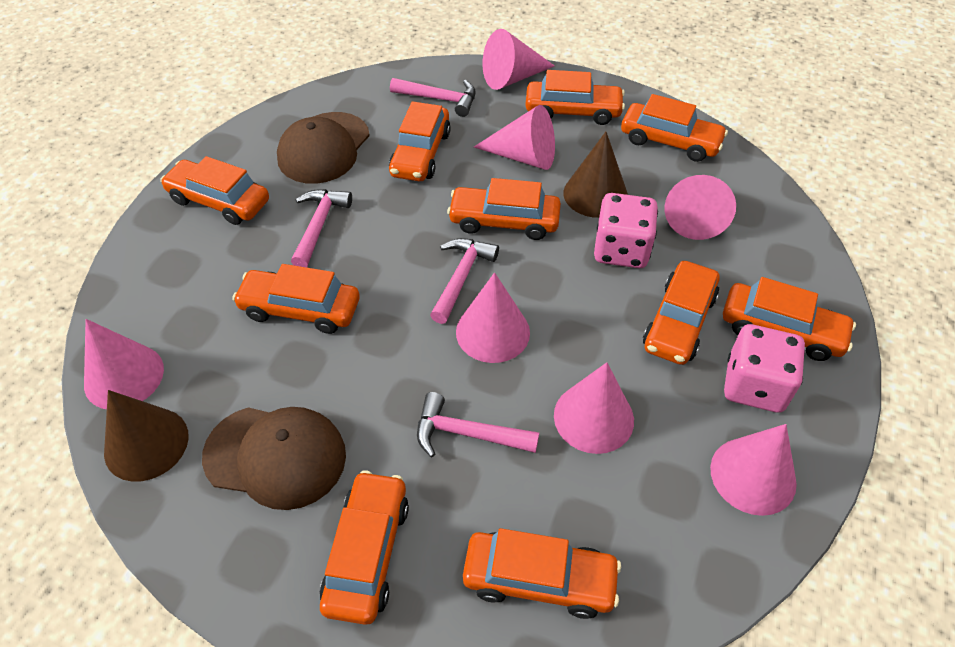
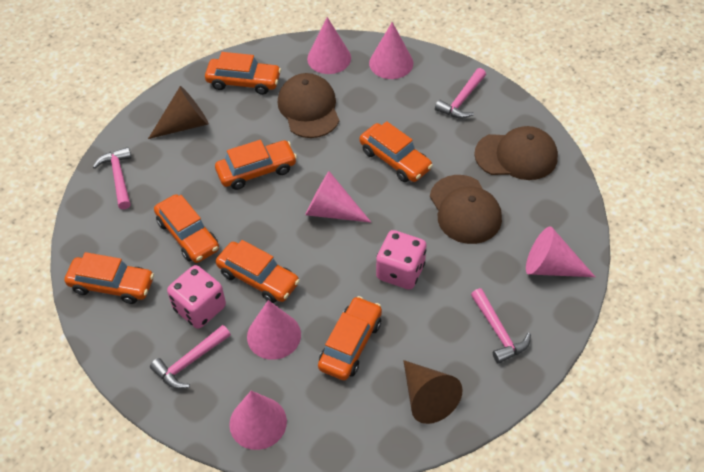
brown cap: 2 -> 3
orange car: 10 -> 7
pink cone: 7 -> 6

